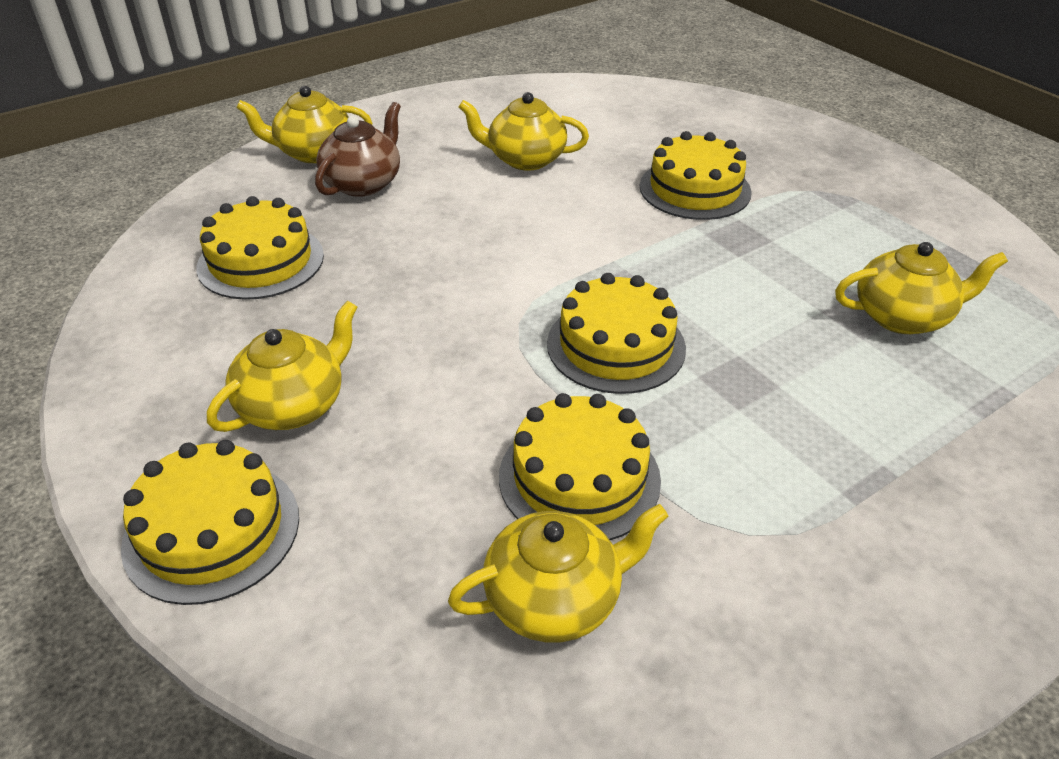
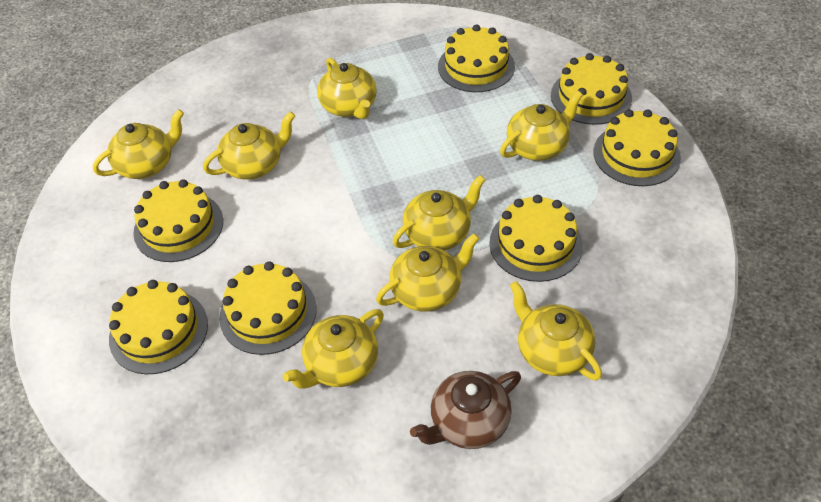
yellow cake: 5 -> 7
yellow teapot: 5 -> 8

